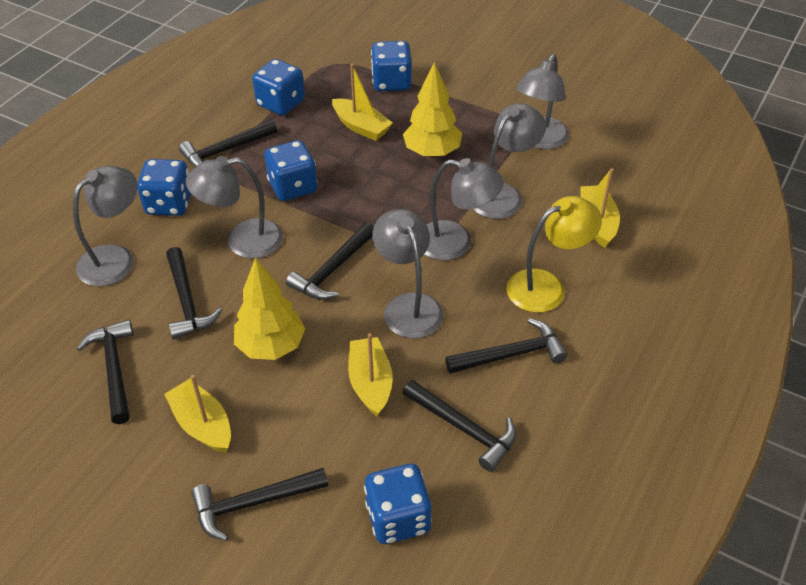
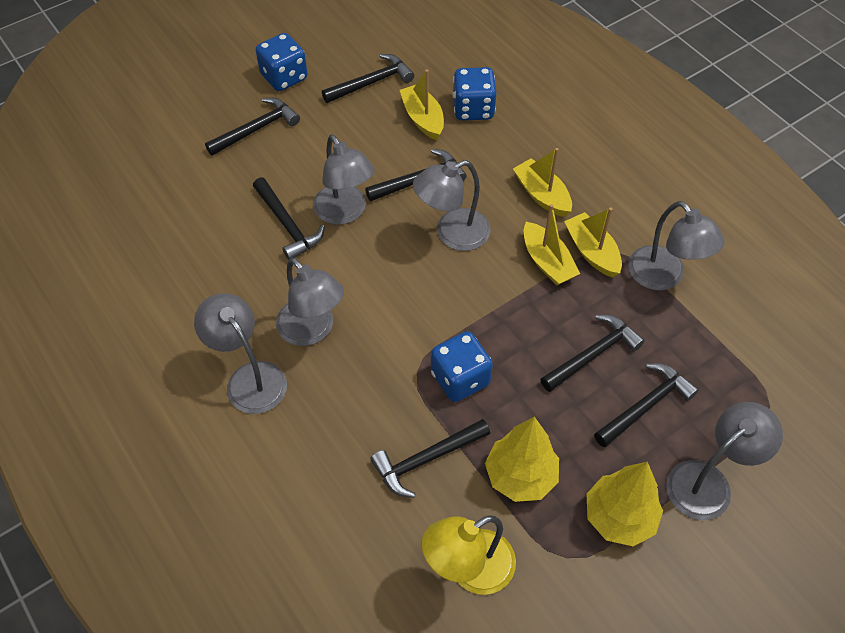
blue dice: 5 -> 3

